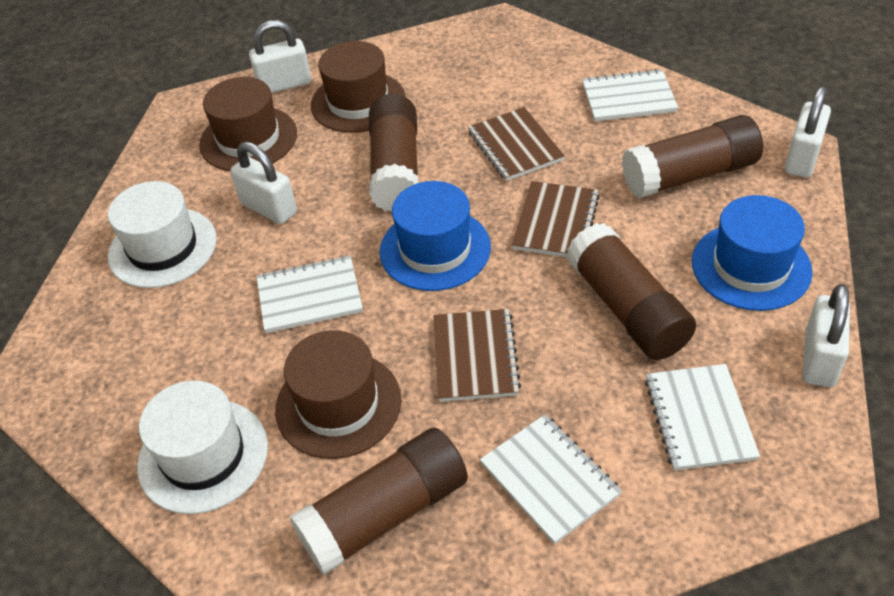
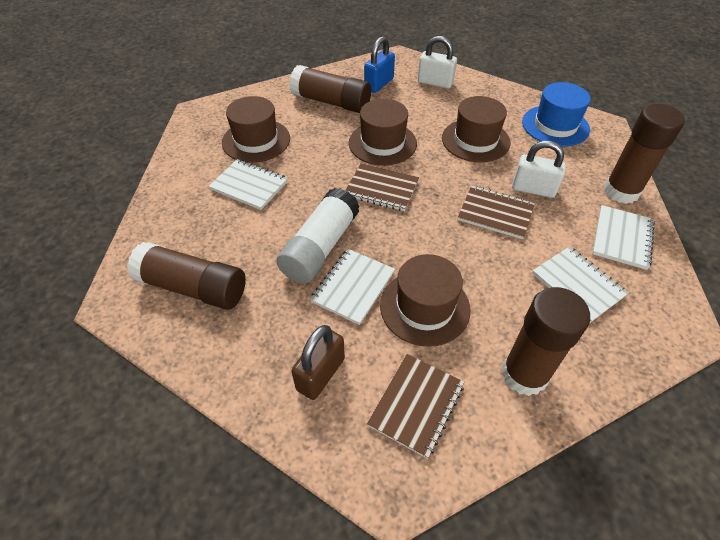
blue hat: 2 -> 1
blue padlock: 0 -> 1
brown hat: 3 -> 4
brown padlock: 0 -> 1
white glue stick: 0 -> 1
white hat: 2 -> 0
white padlock: 4 -> 2

